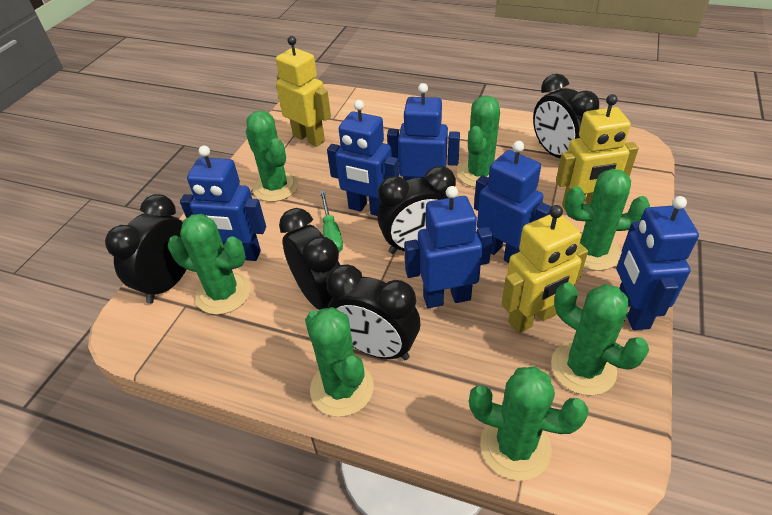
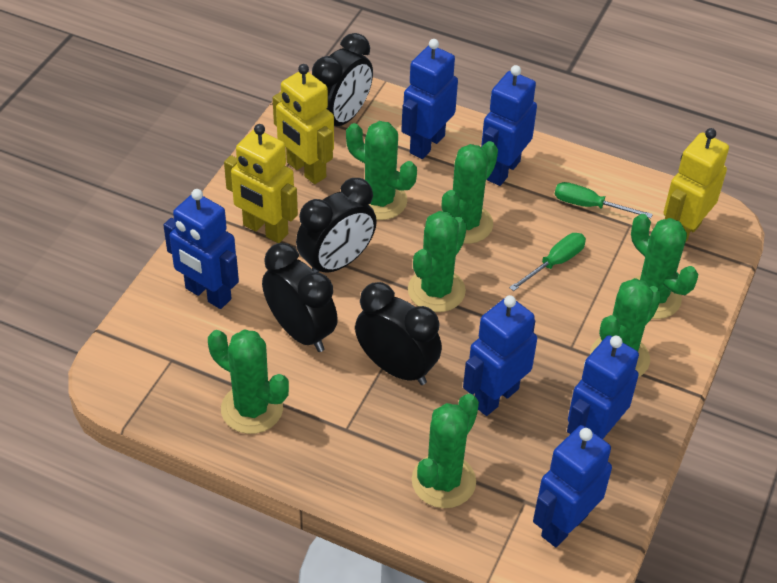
black clock: 5 -> 4
green screwdriver: 1 -> 2

